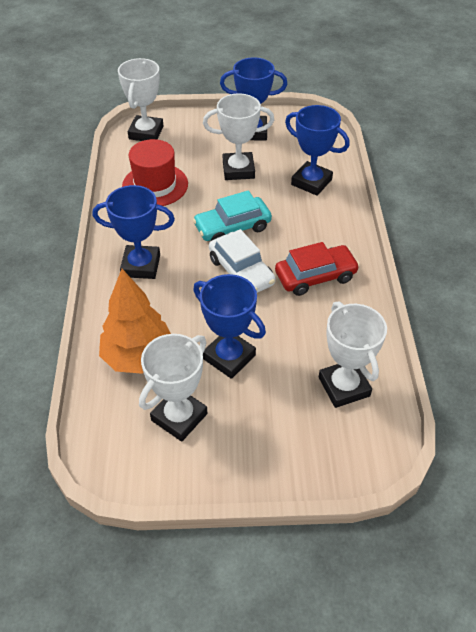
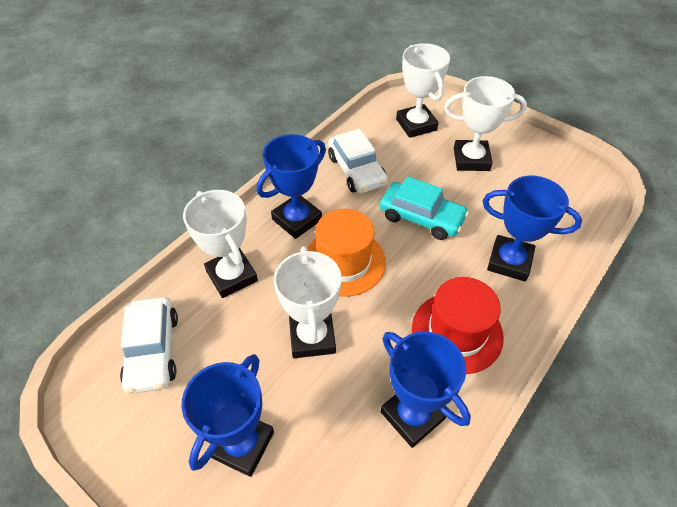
orange hat: 0 -> 1
orange tree: 1 -> 0
red car: 1 -> 0
white car: 1 -> 2

